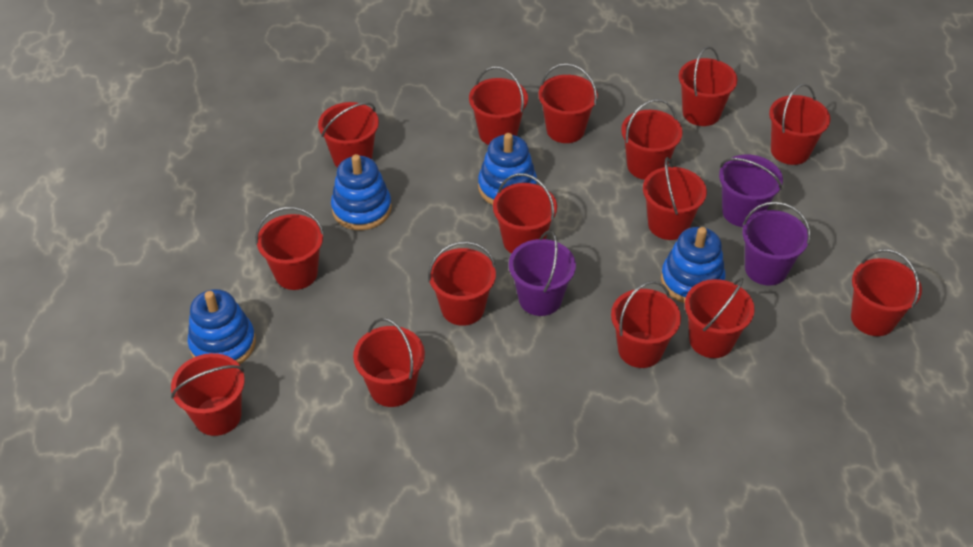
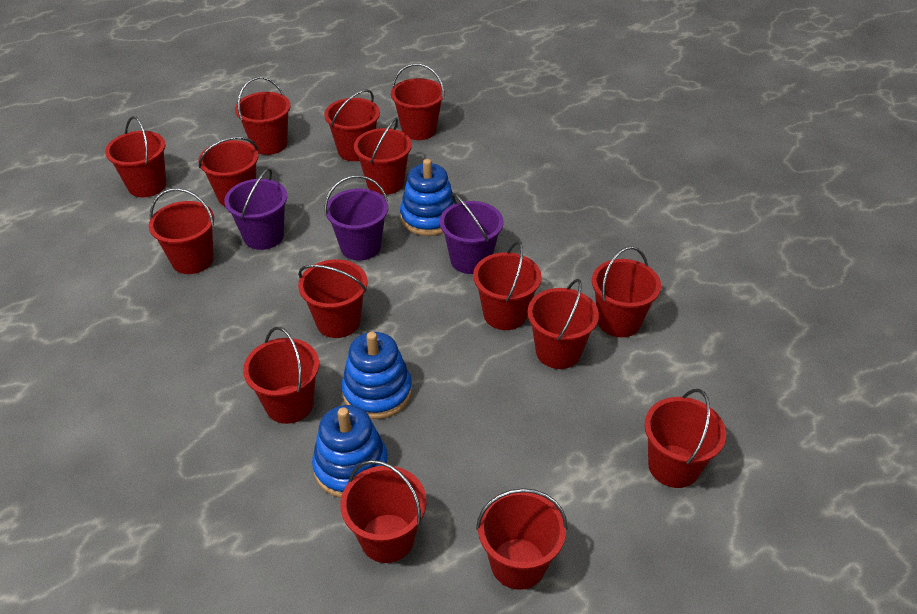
blue stacking toy: 4 -> 3

